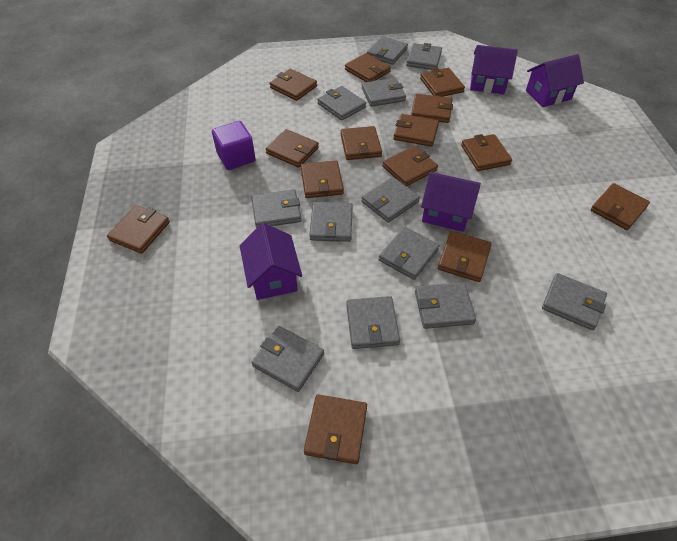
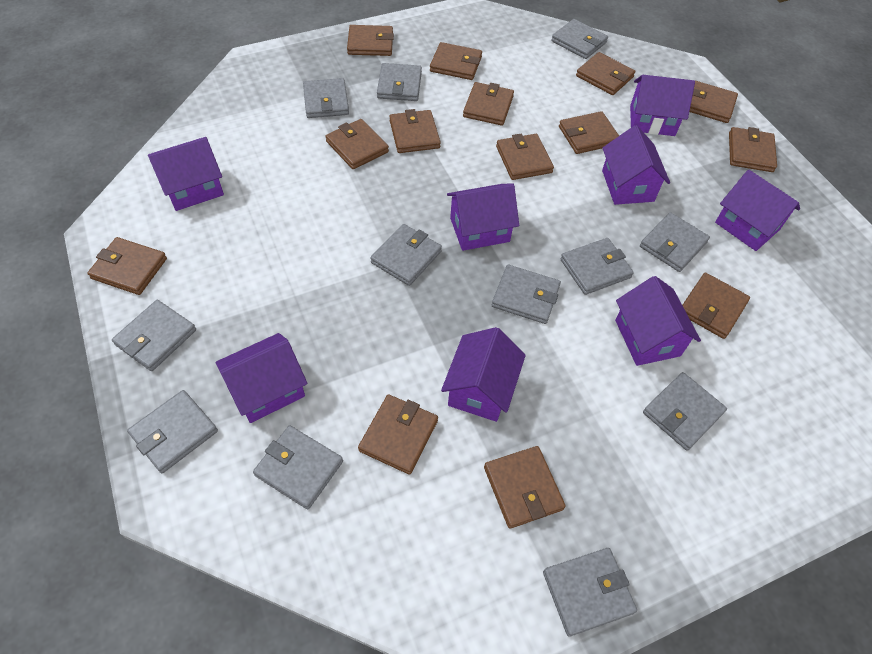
purple cube: 1 -> 0
purple house: 4 -> 8

